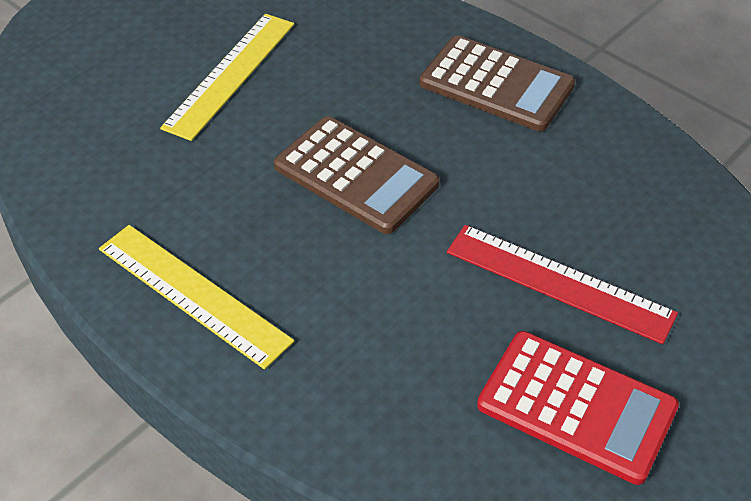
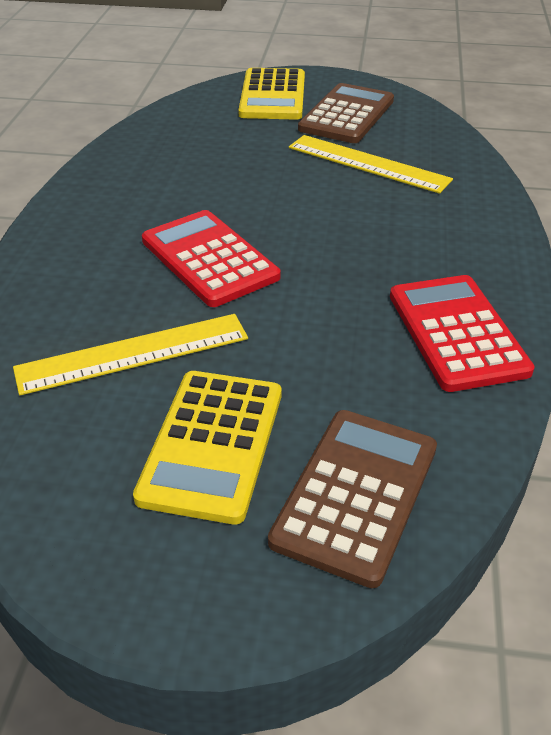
red calculator: 1 -> 2
red ruler: 1 -> 0
yellow calculator: 0 -> 2

